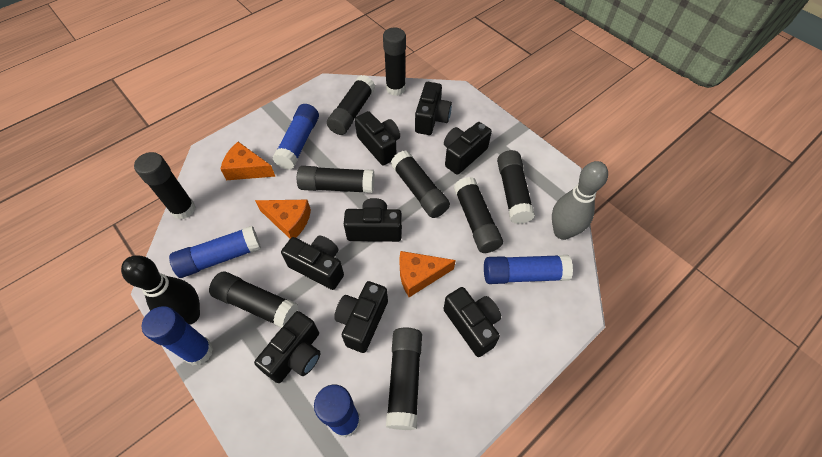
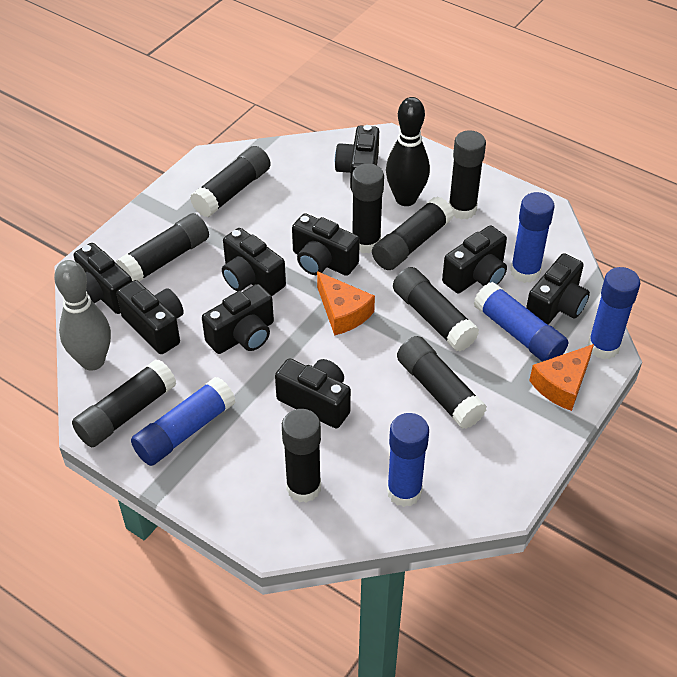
black camera: 8 -> 9
orange cheese: 3 -> 2

